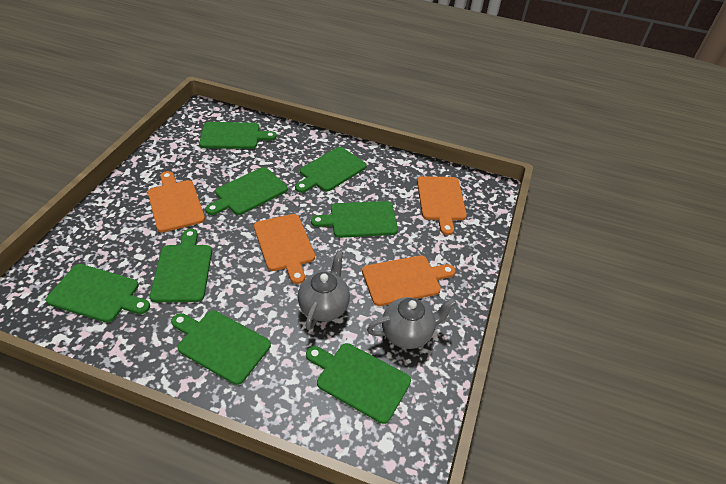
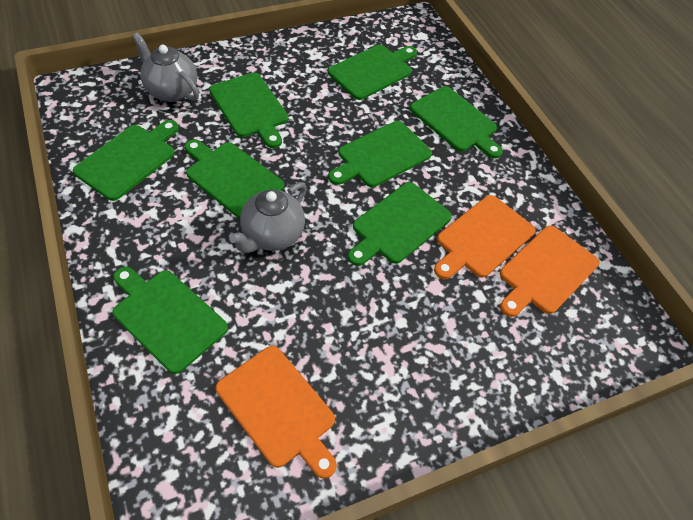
orange cutting board: 4 -> 3

